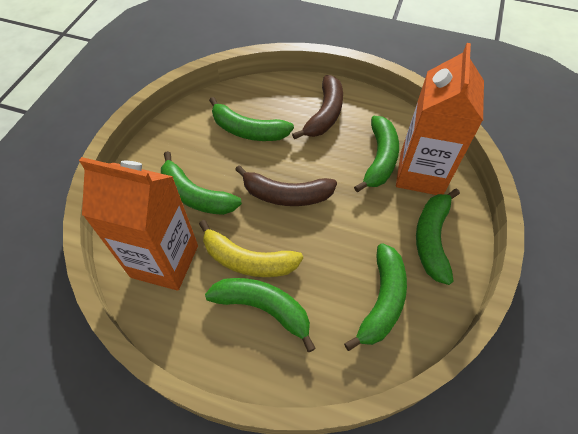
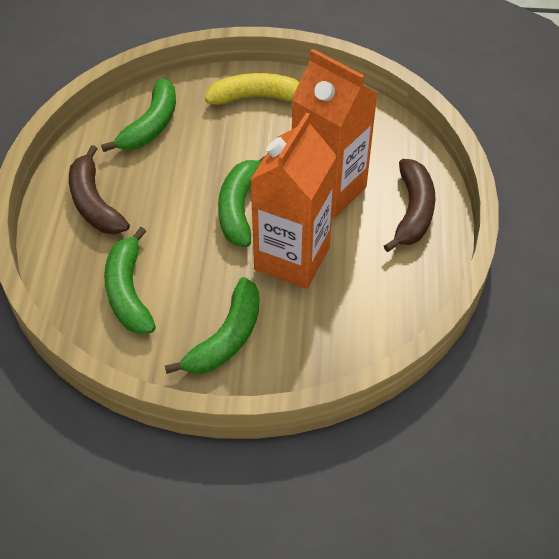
green banana: 6 -> 4

